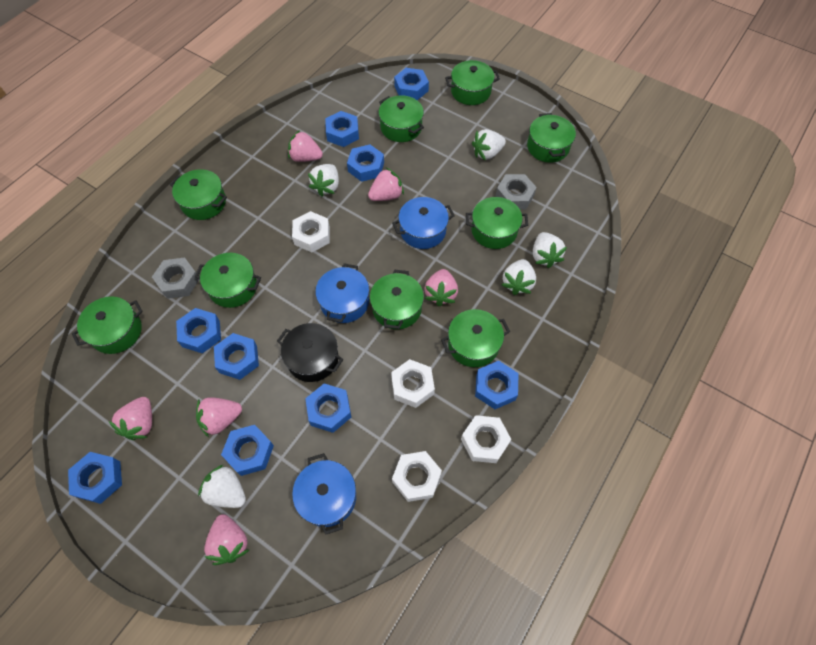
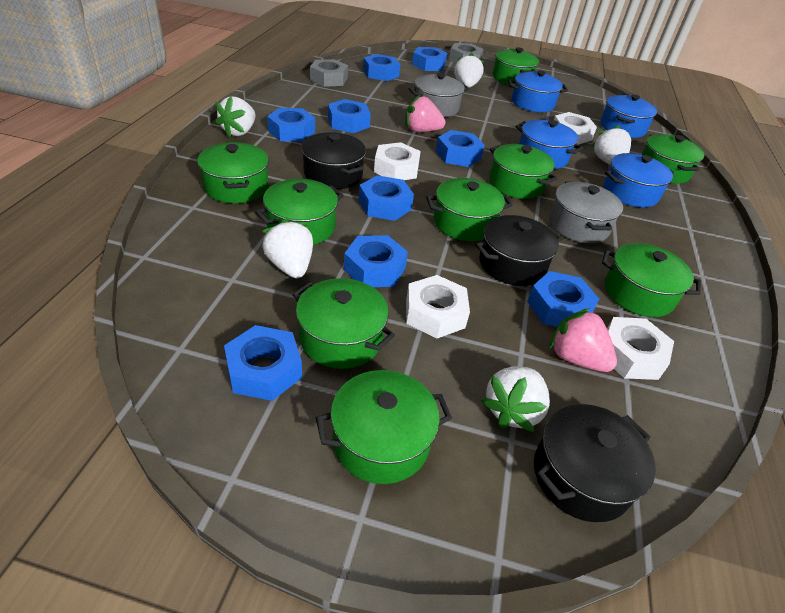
black pot: 1 -> 3
blue pot: 3 -> 4
grey pot: 0 -> 2
pink strawberry: 6 -> 2

